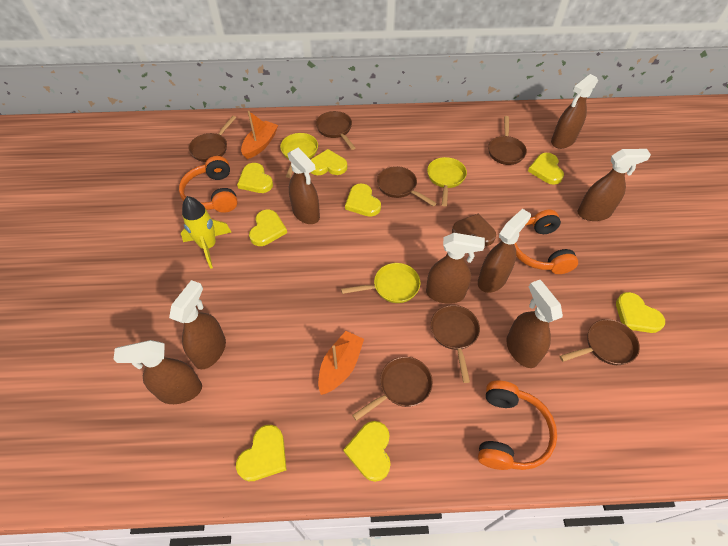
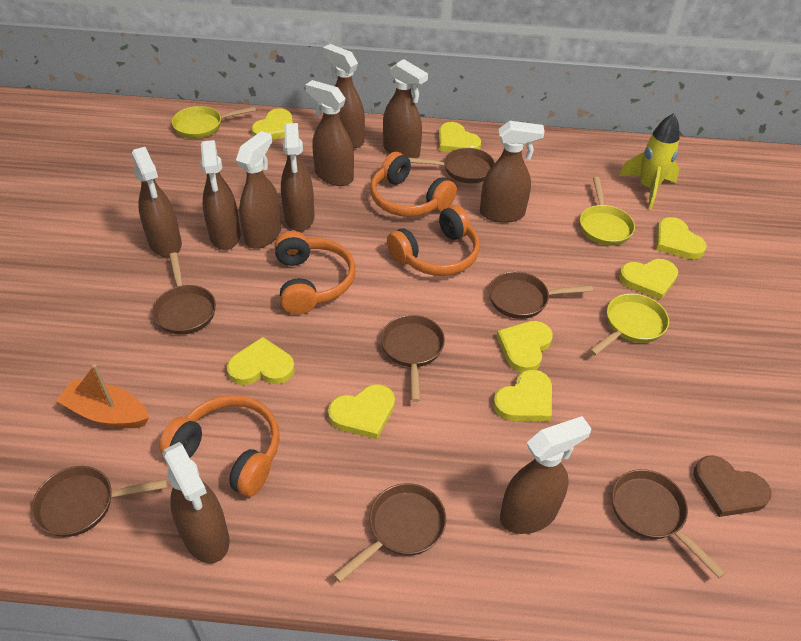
brown spray bottle: 8 -> 10
orange boat: 2 -> 1
orange headphones: 3 -> 4

